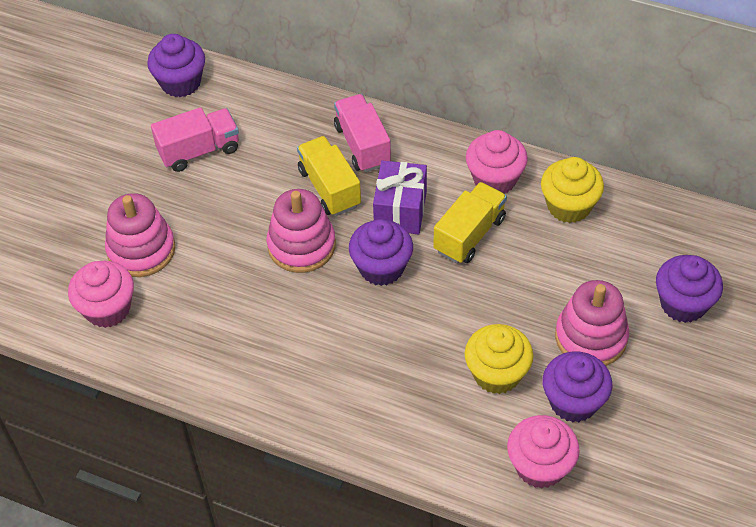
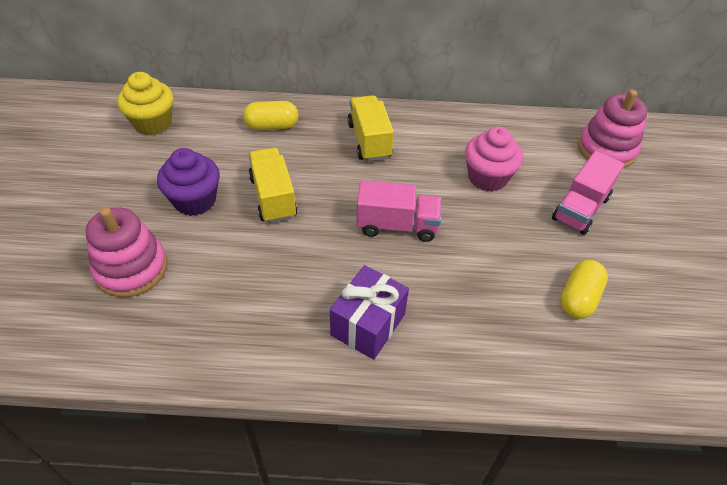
pink cupcake: 3 -> 1
pink stacking toy: 3 -> 2
purple cupcake: 4 -> 1
yellow capsule: 0 -> 2
yellow cupcake: 2 -> 1

